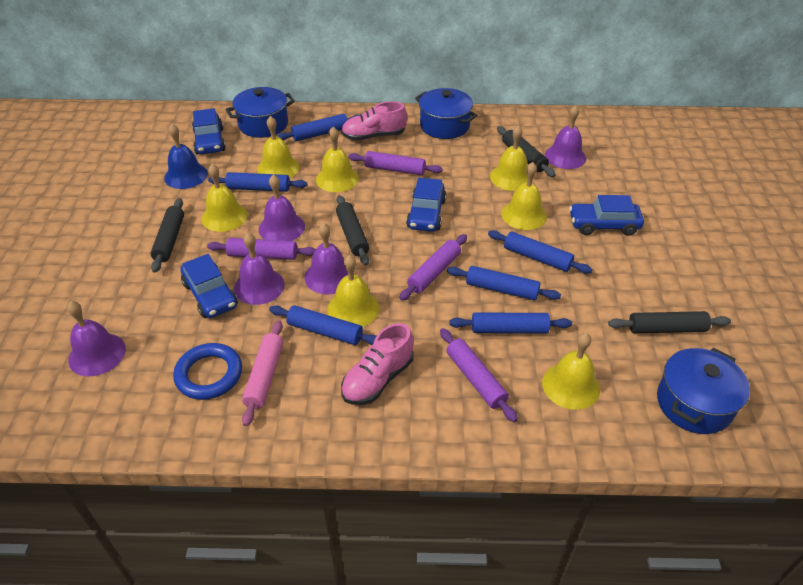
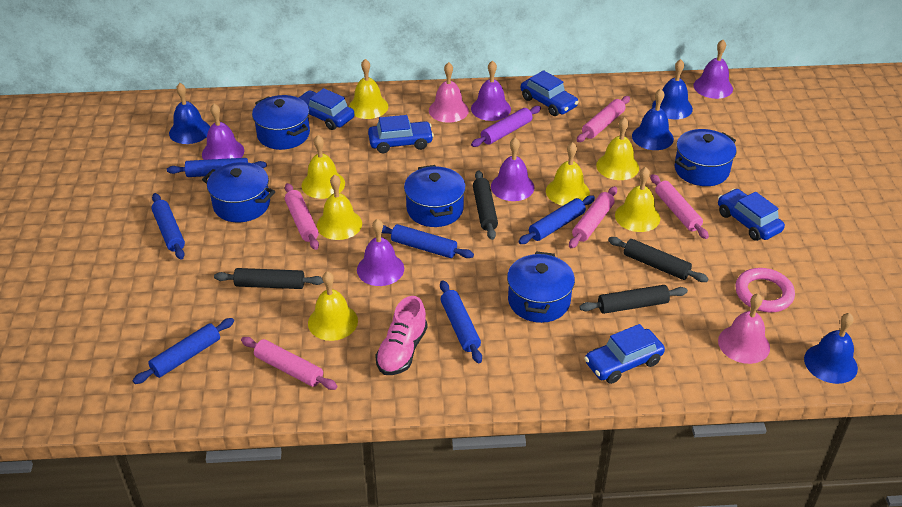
blue bell: 1 -> 4
blue car: 4 -> 5
blue pot: 3 -> 5
blue ring: 1 -> 0
pink bell: 0 -> 2
pink ring: 0 -> 1
pink rolling pin: 1 -> 5
pink shoe: 2 -> 1
purple rolling pin: 4 -> 1

